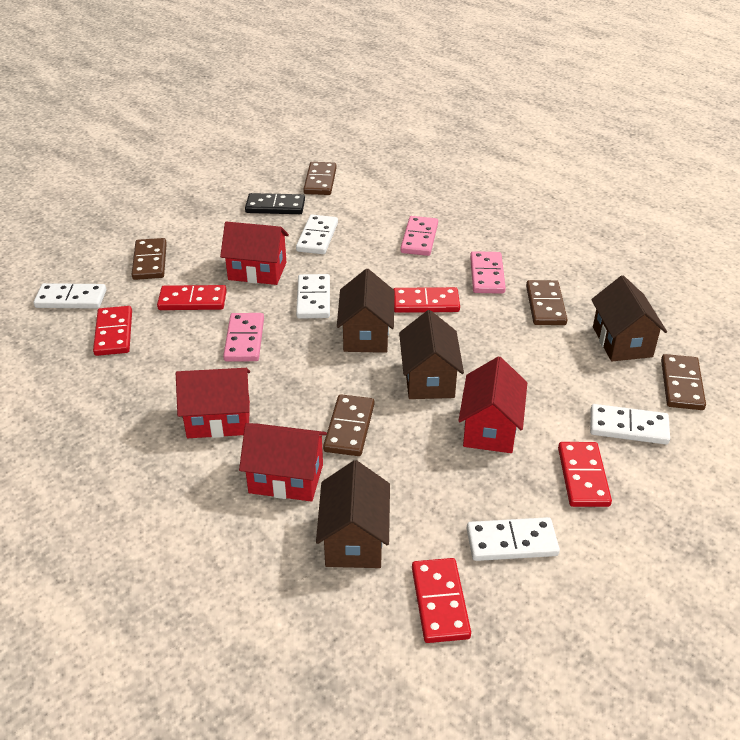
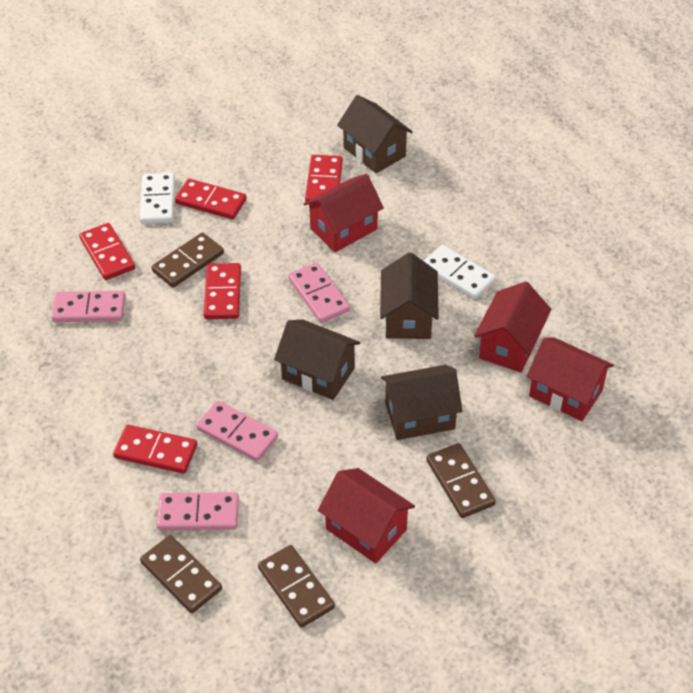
black domino: 1 -> 0
brown domino: 5 -> 4
pink domino: 3 -> 4
white domino: 5 -> 2

